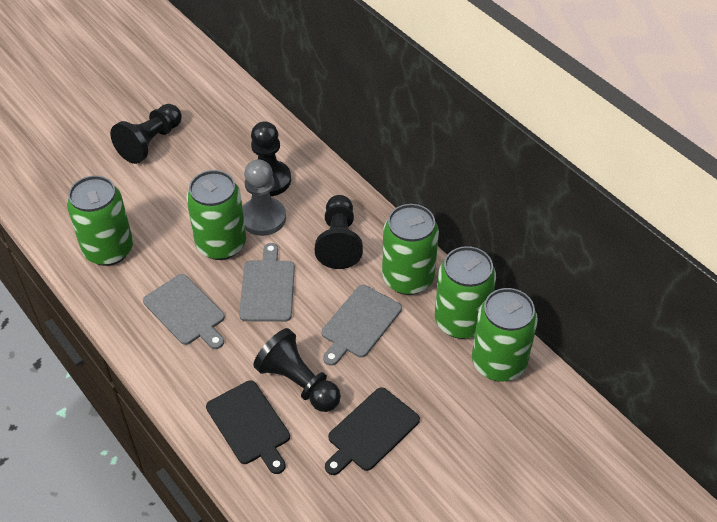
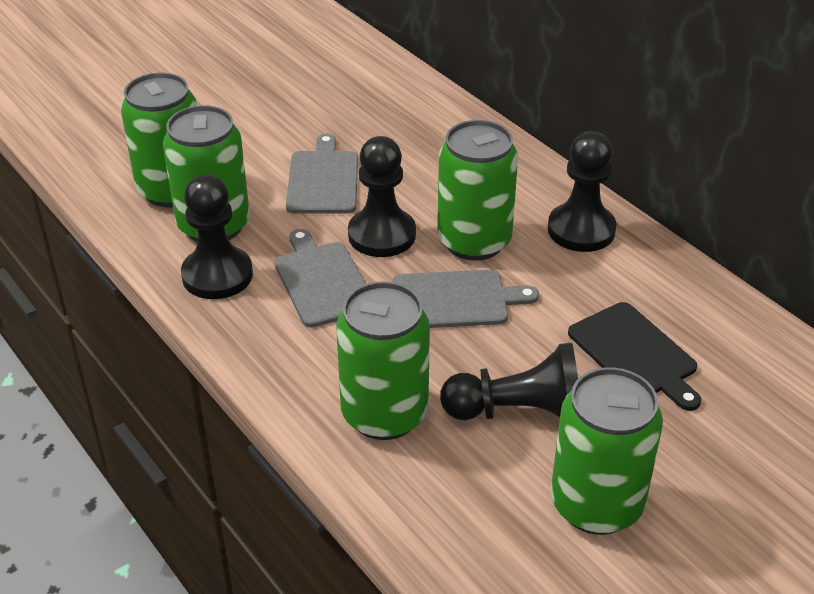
black cutting board: 2 -> 1
grey pawn: 1 -> 0

